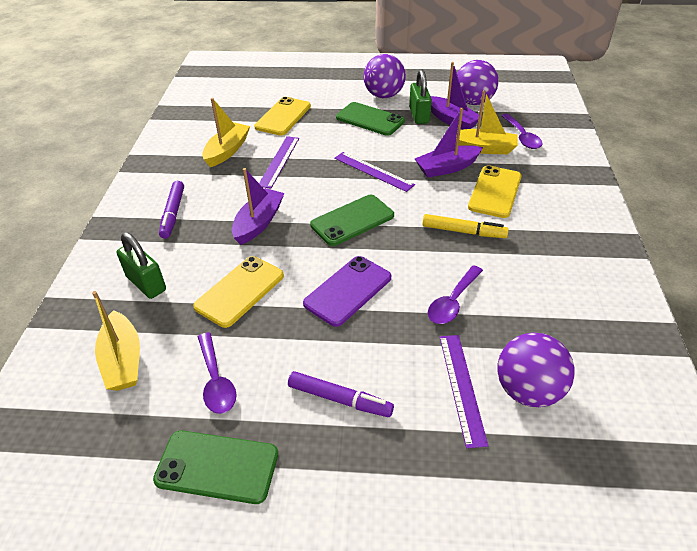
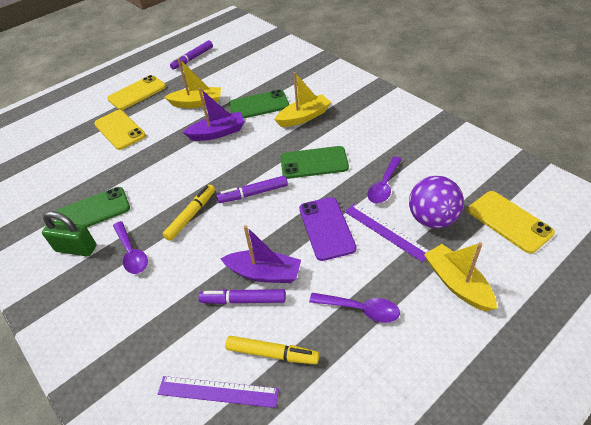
green padlock: 2 -> 1
purple ball: 3 -> 1
purple boat: 3 -> 2
purple marker: 2 -> 3
purple ruler: 3 -> 2
yellow marker: 1 -> 2

